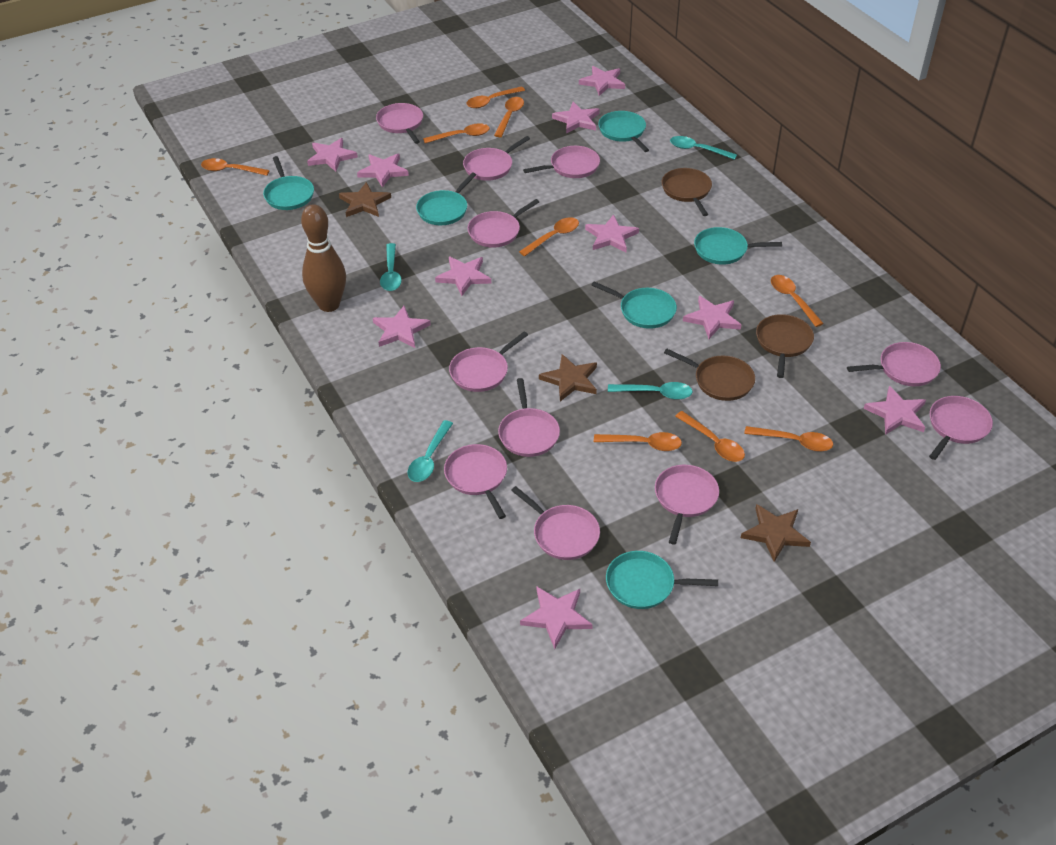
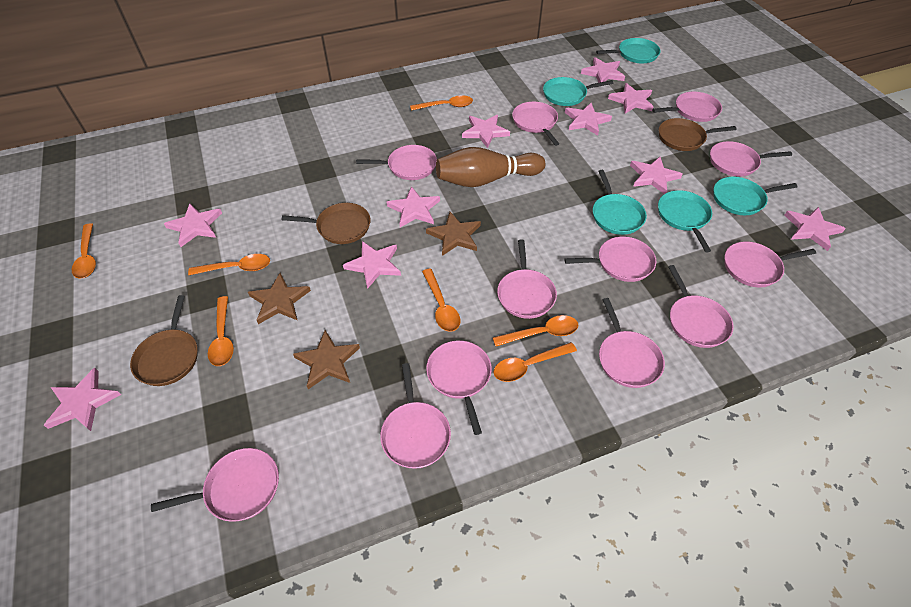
orange spoon: 9 -> 7
pink pan: 11 -> 12
turquoise pan: 6 -> 5
turquoise spoon: 4 -> 0

